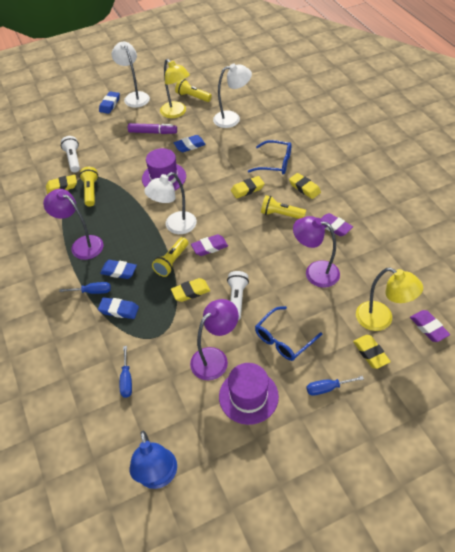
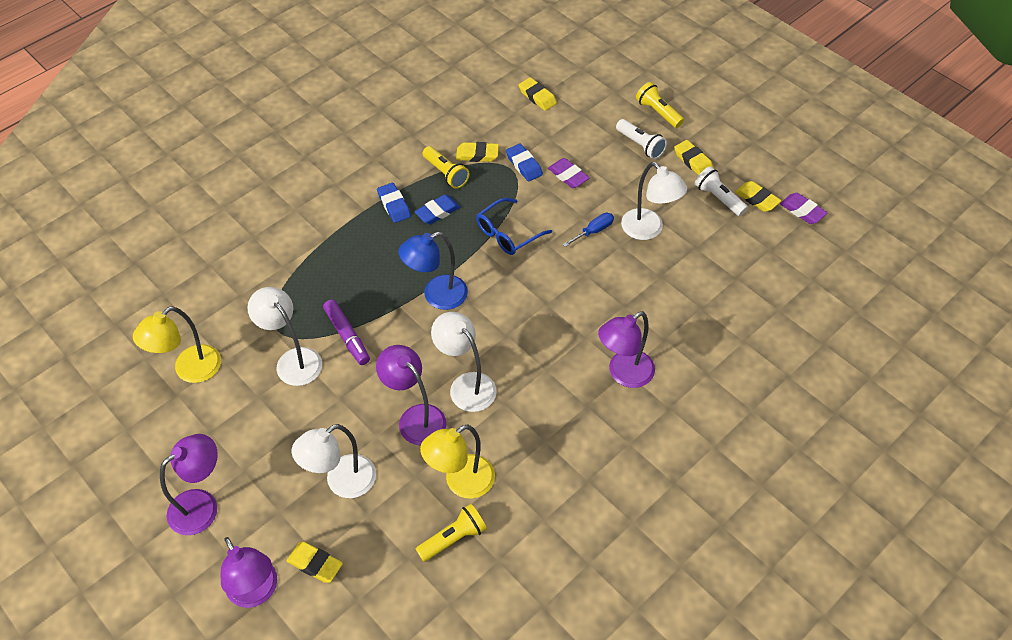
blue eraser: 4 -> 3
blue glasses: 2 -> 1
blue screwdriver: 3 -> 1
purple eraser: 3 -> 2
purple hat: 2 -> 0
purple lamp: 3 -> 4
white lamp: 3 -> 4
yellow flashlight: 4 -> 3

